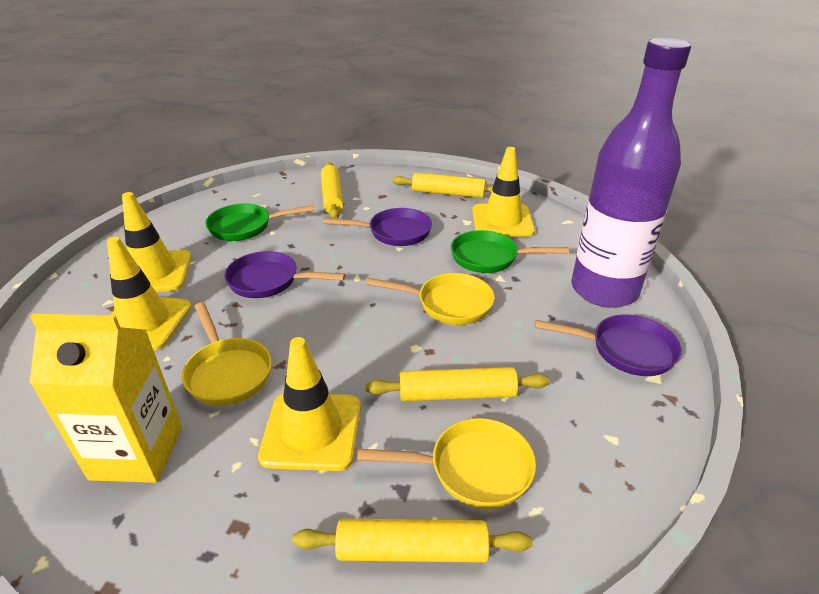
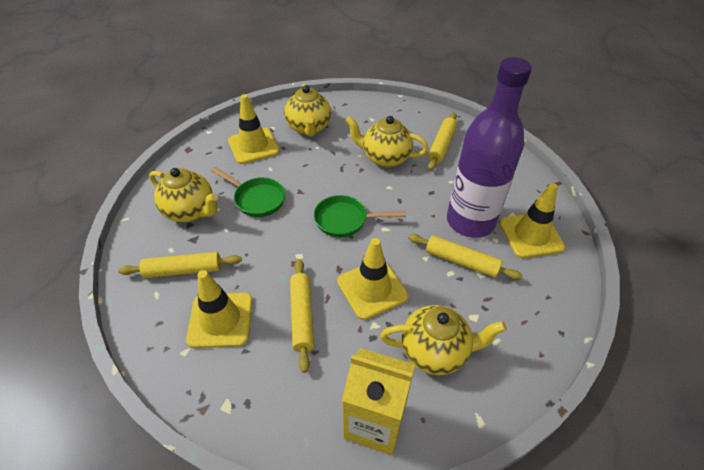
purple pan: 3 -> 0
yellow pan: 3 -> 0
yellow teapot: 0 -> 4

